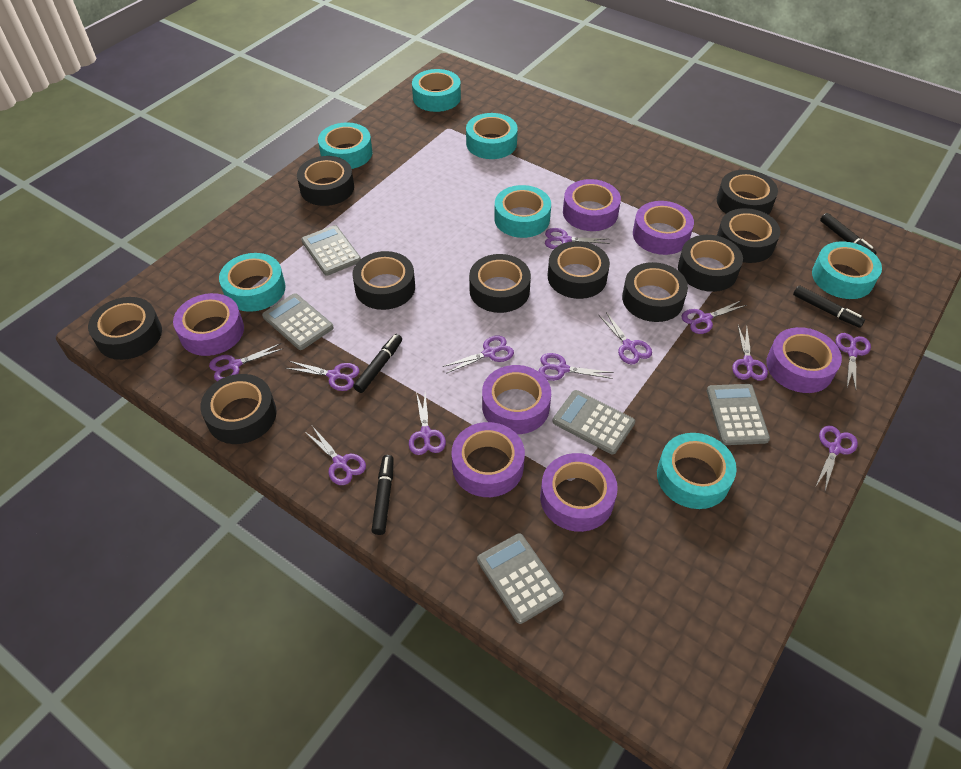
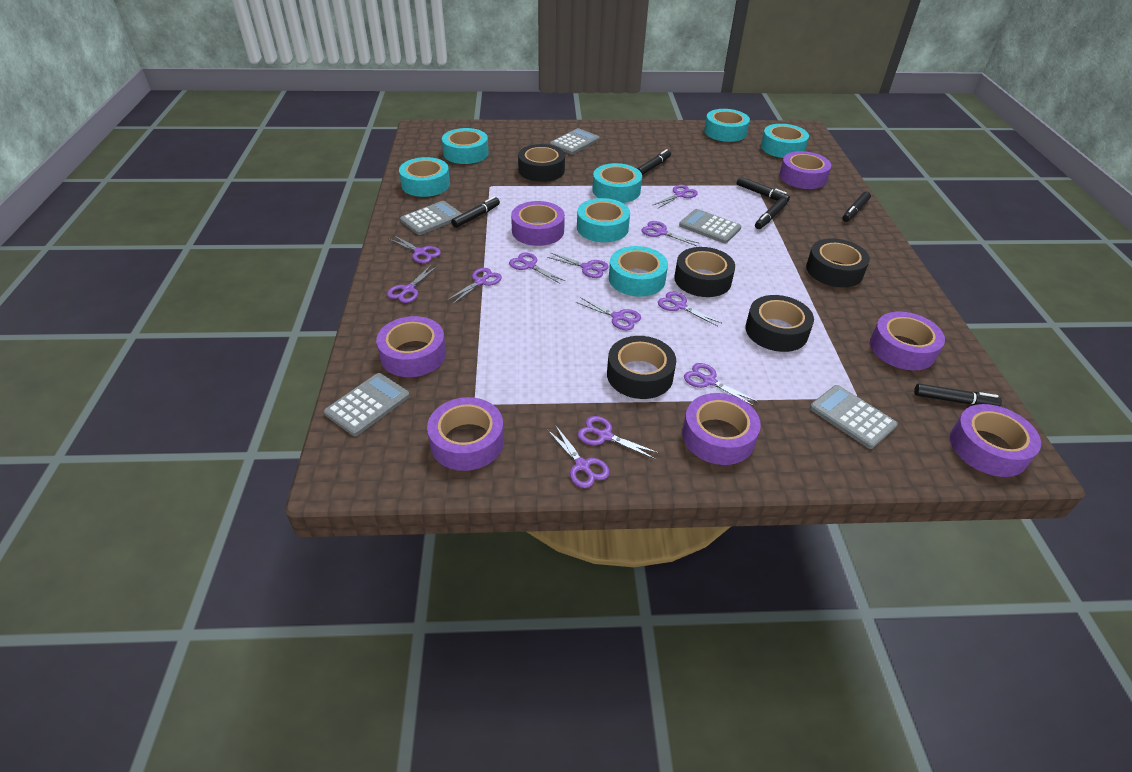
black marker: 4 -> 6
black tape: 10 -> 5

